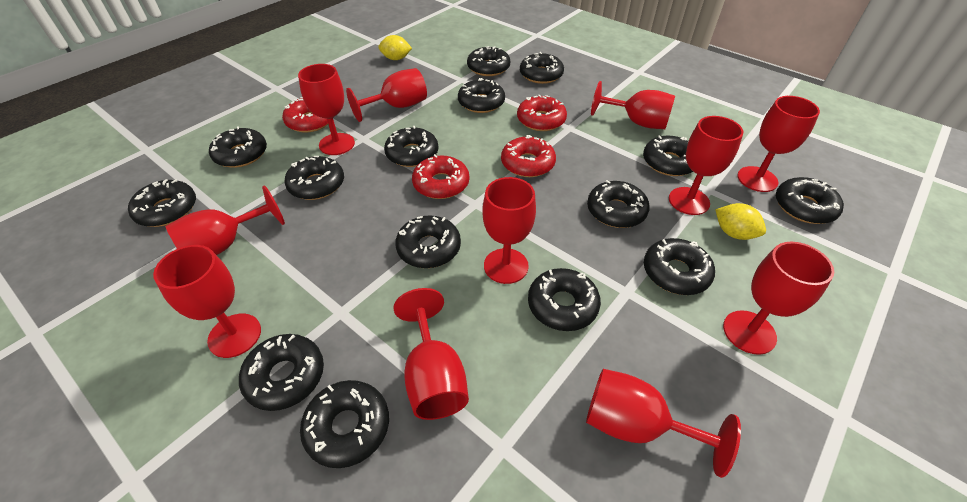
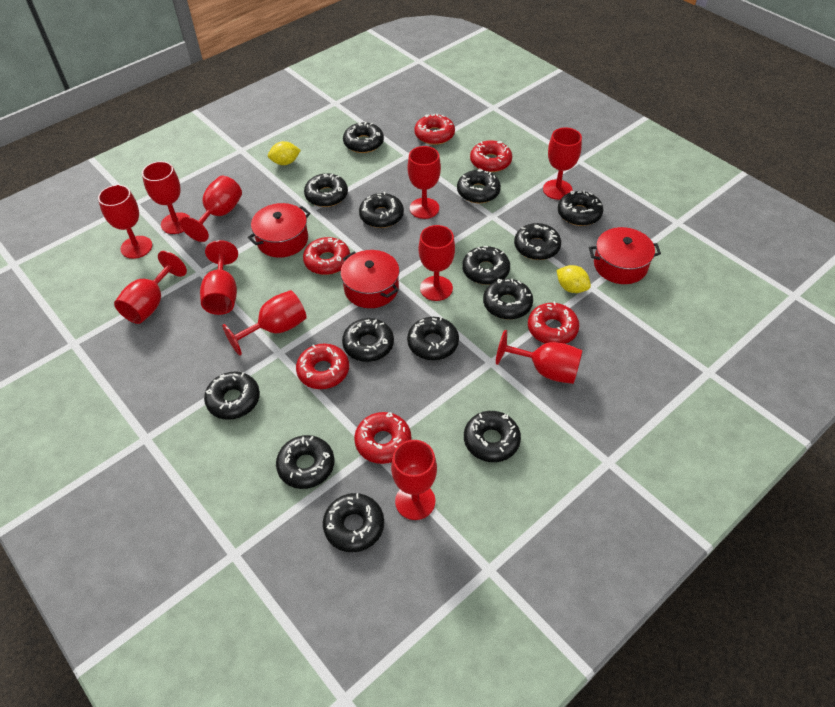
black donut: 15 -> 14
red donut: 4 -> 6
red pot: 0 -> 3

